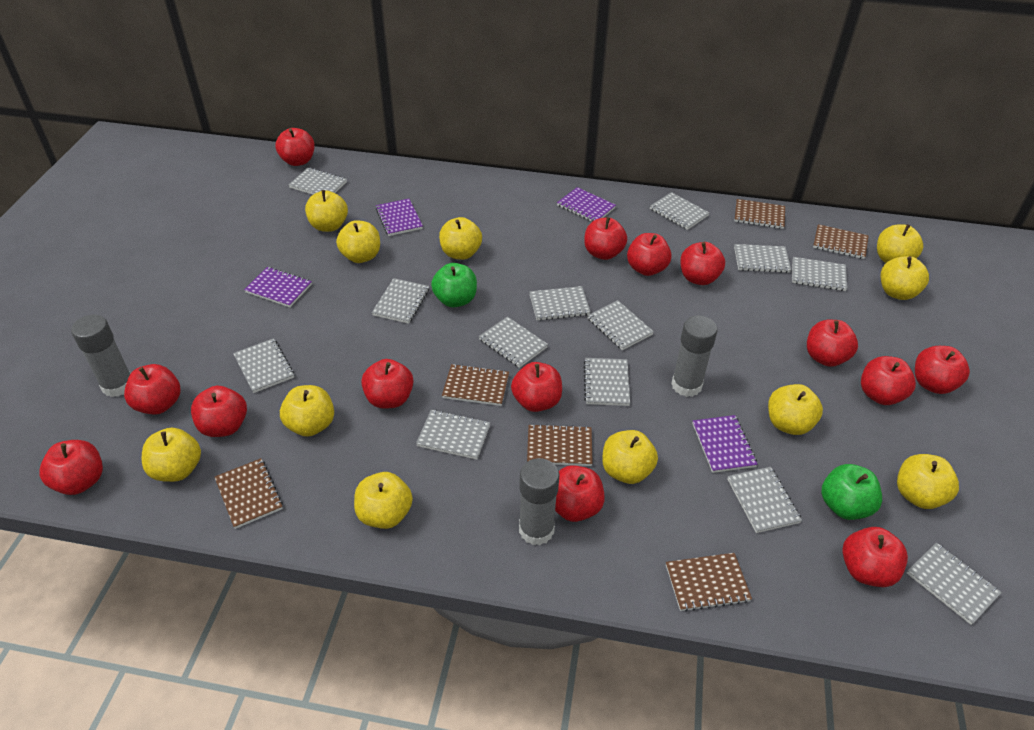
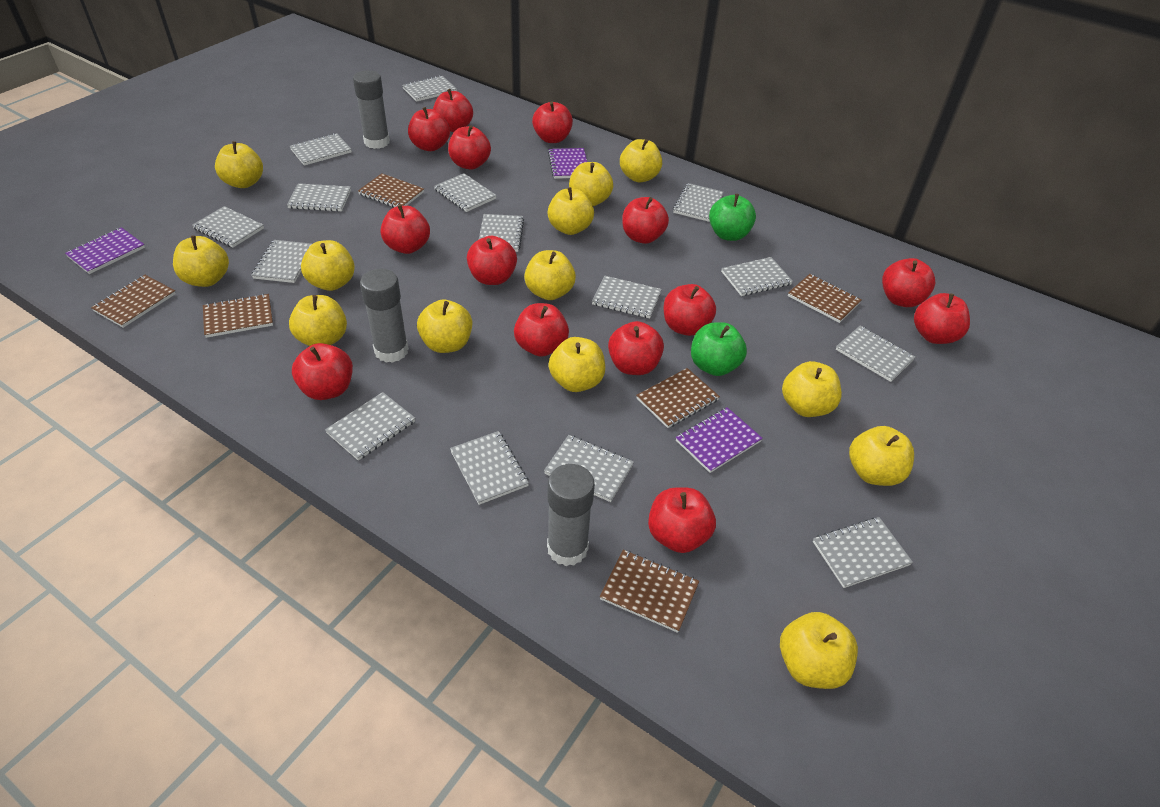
grey notebook: 13 -> 15
purple notebook: 4 -> 3
yellow apple: 11 -> 13

